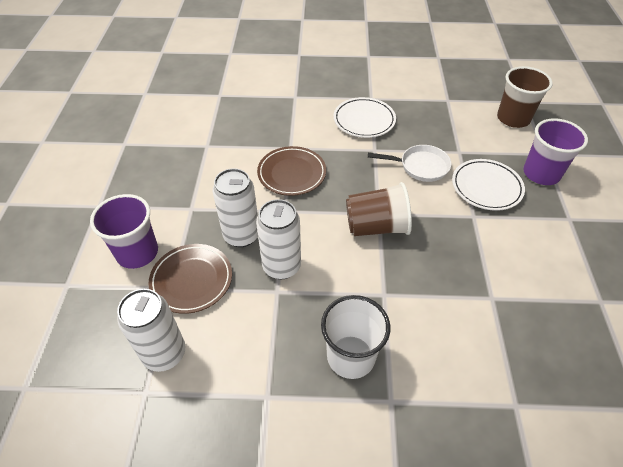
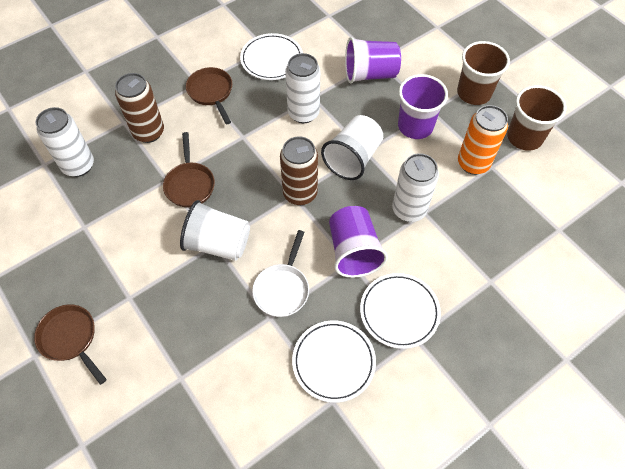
brown can: 0 -> 2
brown pan: 0 -> 3
brown plate: 2 -> 0
orange can: 0 -> 1
purple cup: 2 -> 3
white cup: 1 -> 2
white plate: 2 -> 3

